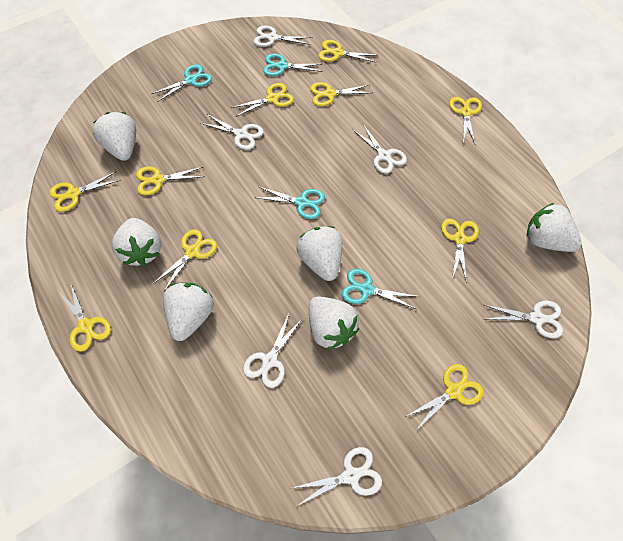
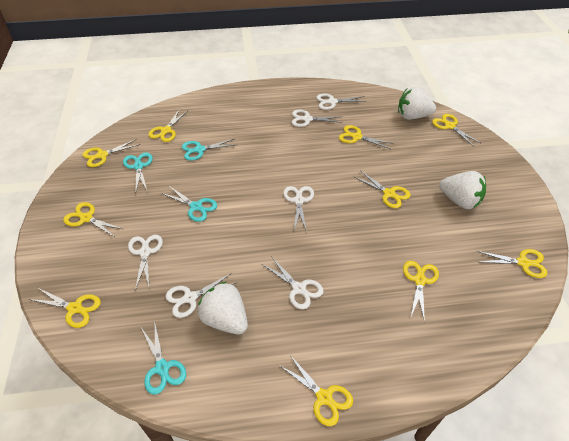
white strawberry: 6 -> 3

